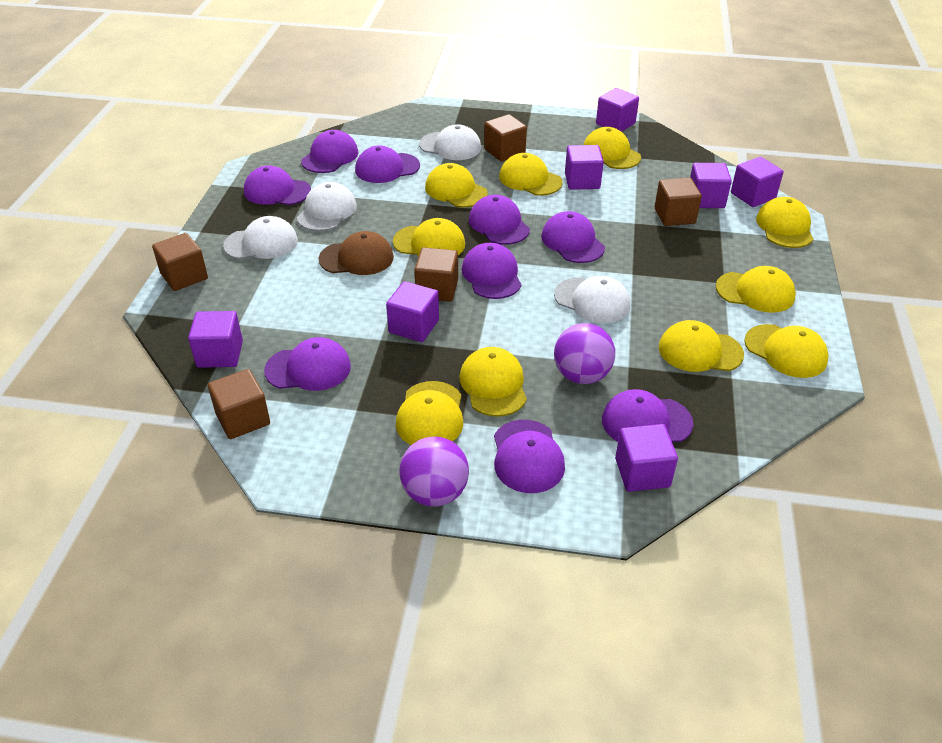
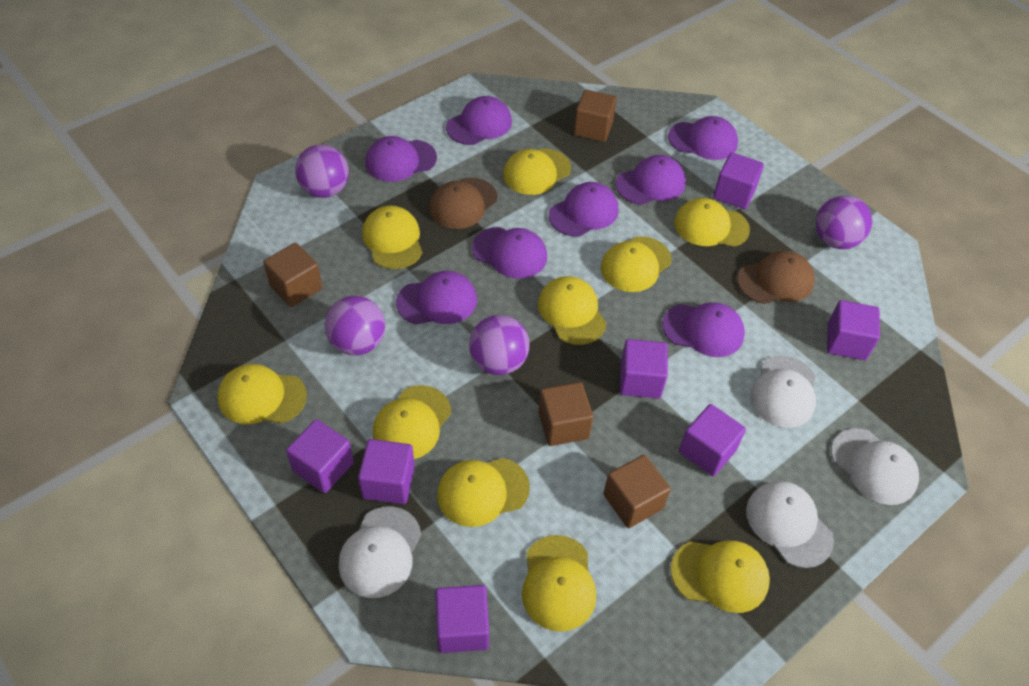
brown cap: 1 -> 2
brown cube: 5 -> 4
purple ball: 2 -> 4
purple cap: 9 -> 8

